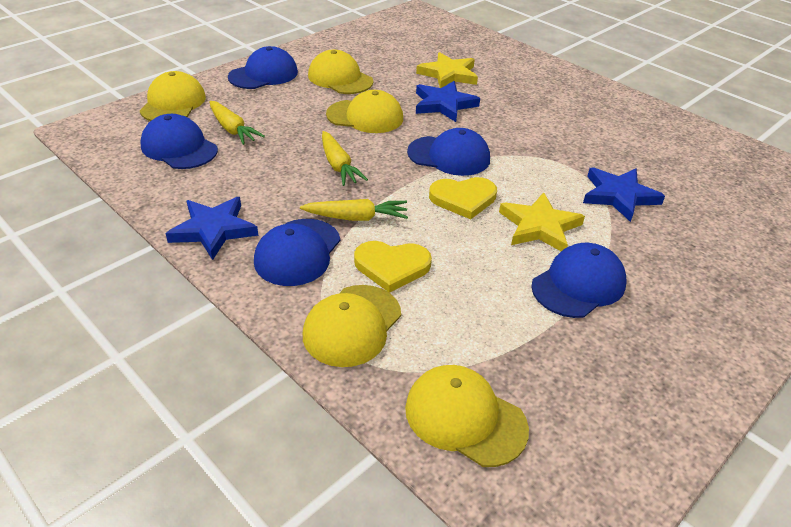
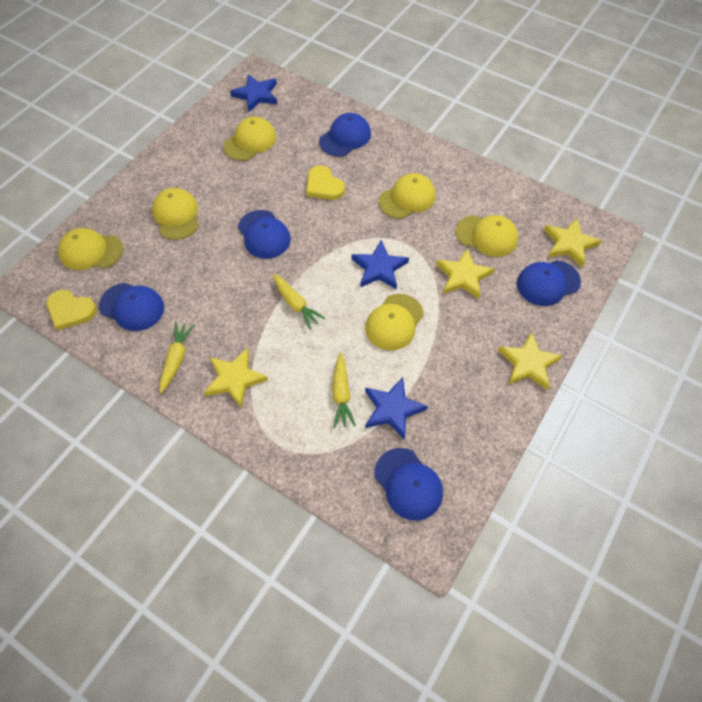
yellow cap: 5 -> 6
yellow star: 2 -> 4

